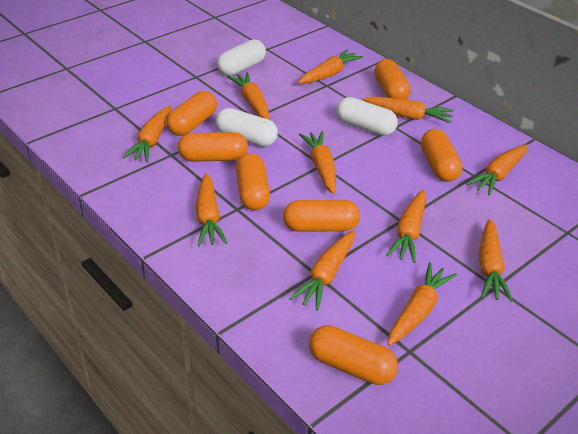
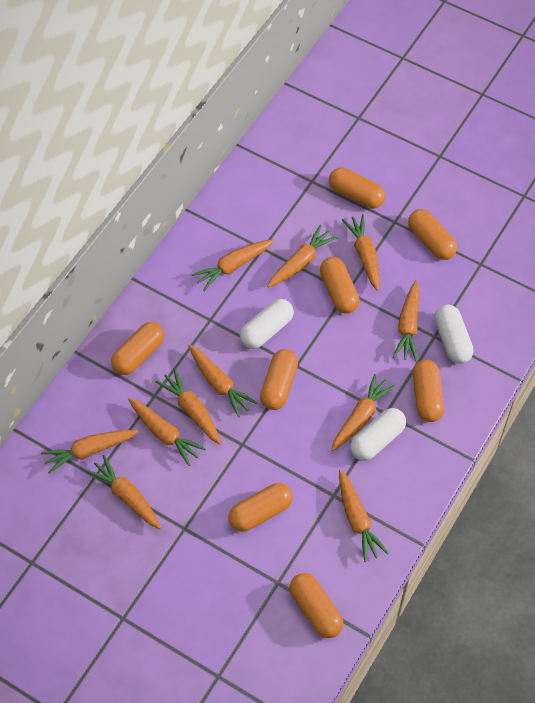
orange capsule: 7 -> 8

